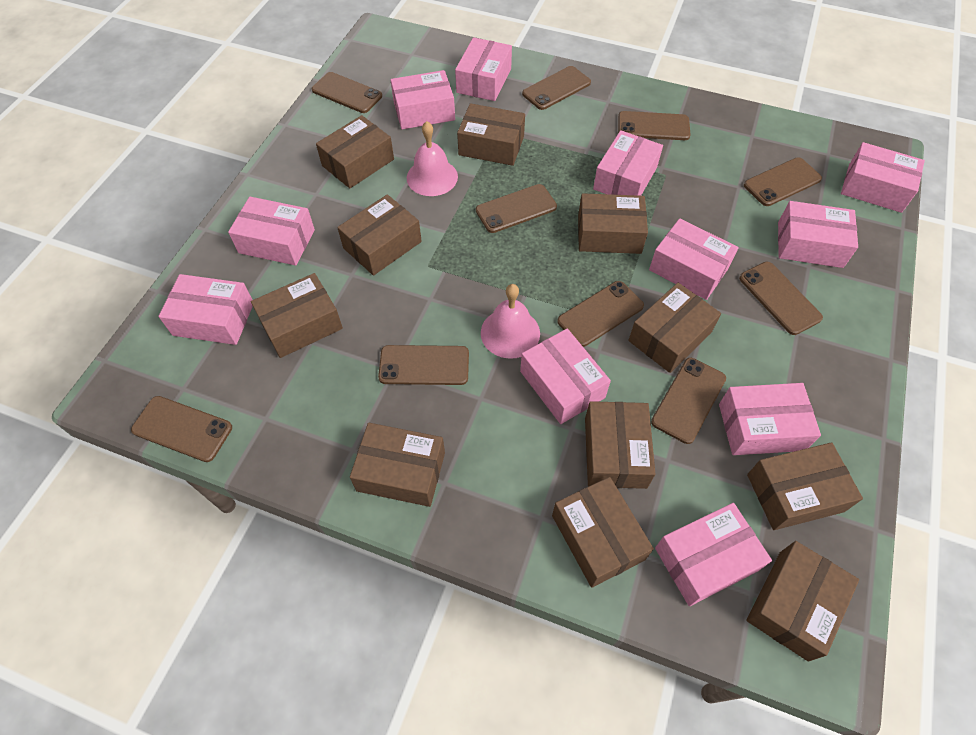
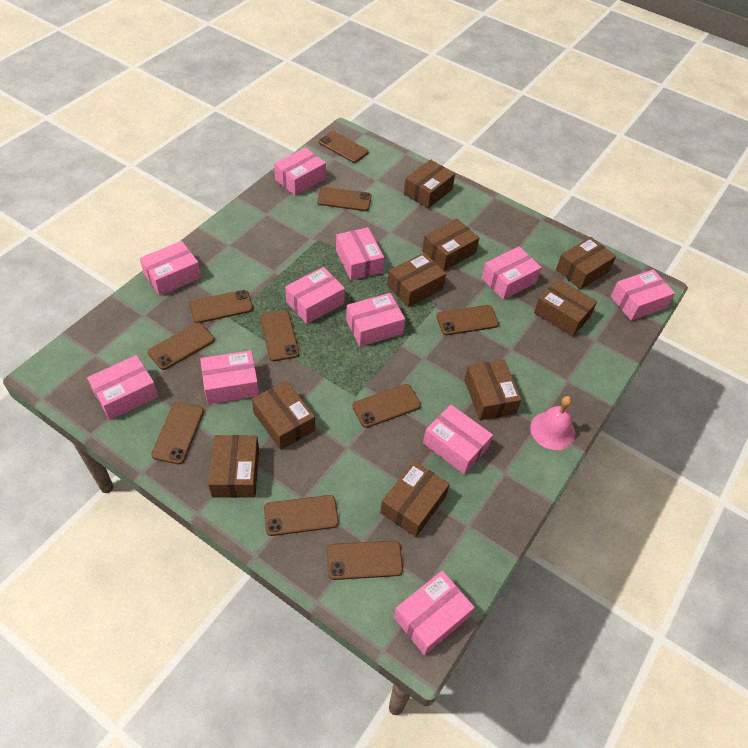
brown box: 11 -> 9
pink bell: 2 -> 1

